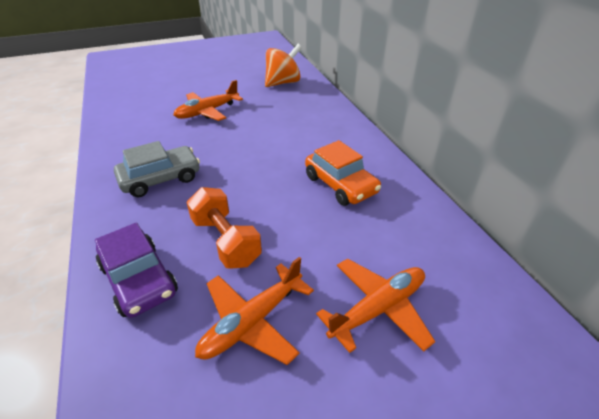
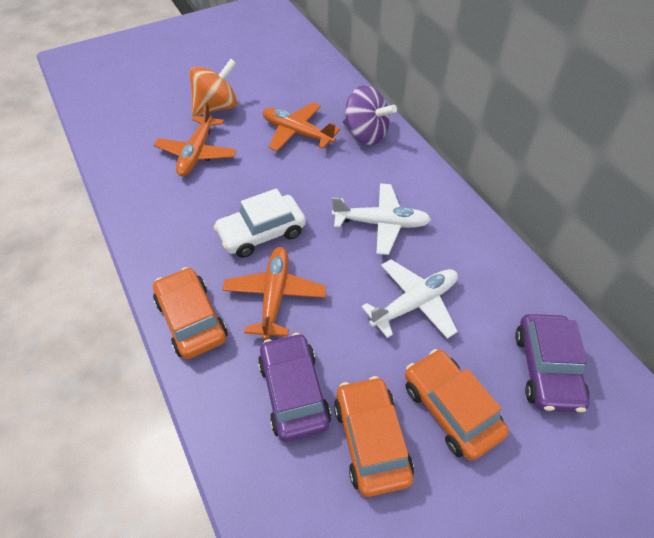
grey car: 1 -> 0
orange car: 1 -> 3
orange dumbbell: 1 -> 0
purple car: 1 -> 2
purple spinning top: 0 -> 1
white car: 0 -> 1
white plane: 0 -> 2

